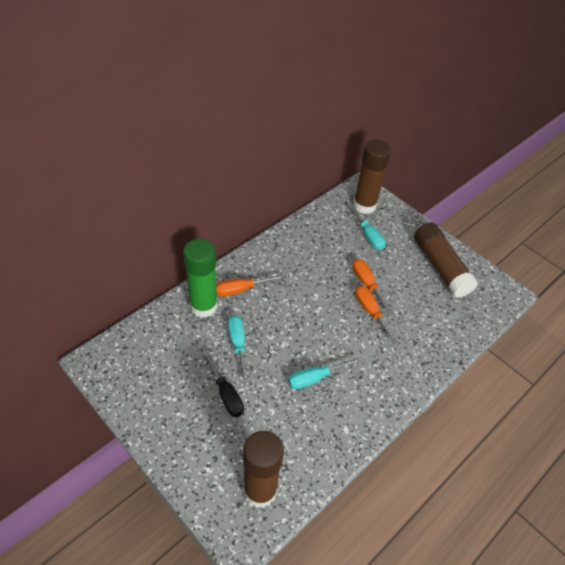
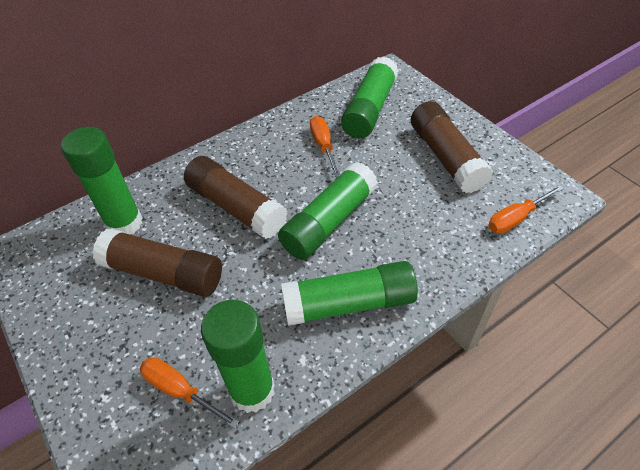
black screwdriver: 1 -> 0
green glue stick: 1 -> 5
turquoise screwdriver: 3 -> 0

